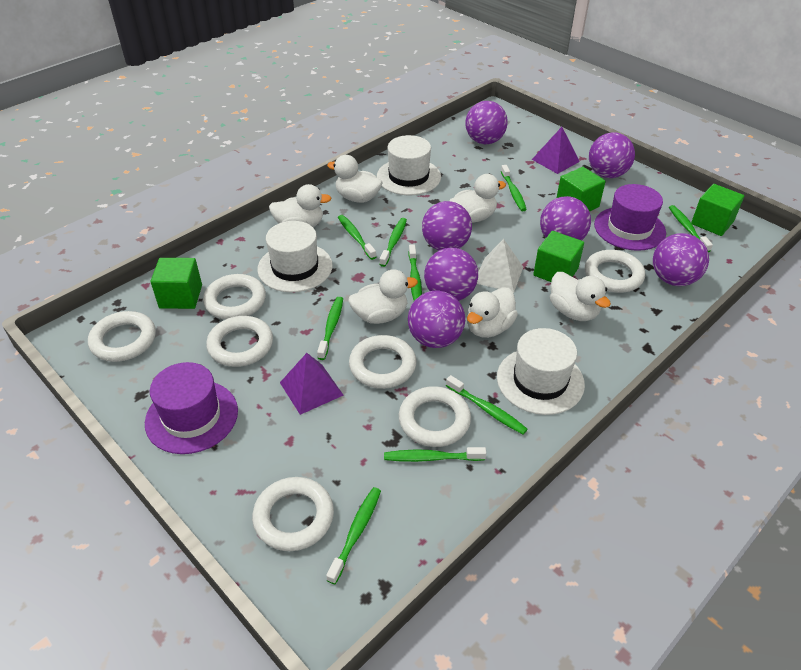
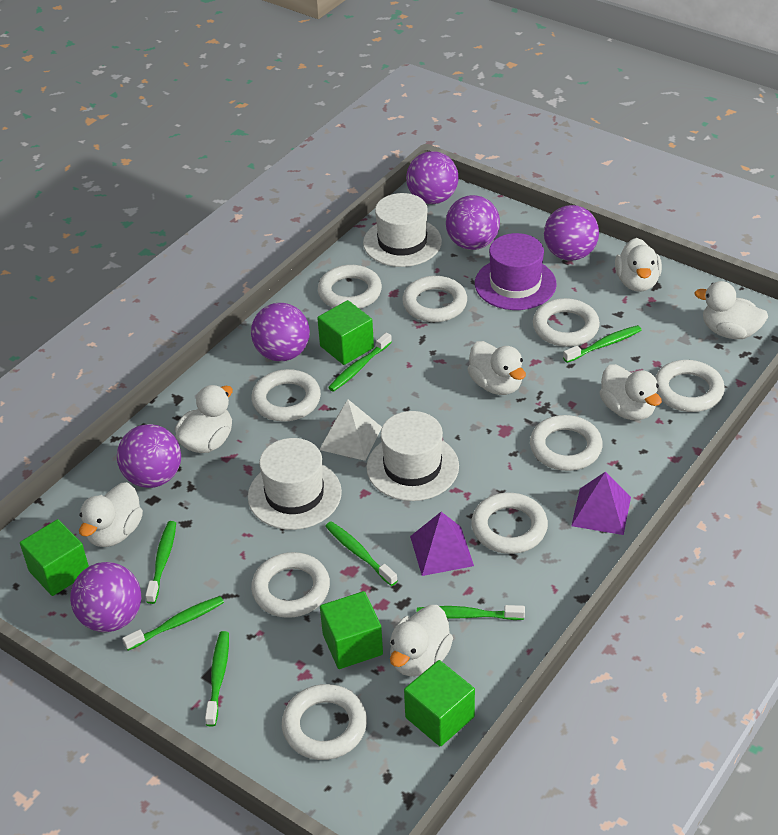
green toothbrush: 9 -> 7
purple ball: 7 -> 6
purple hat: 2 -> 1
white duck: 6 -> 7
white ring: 7 -> 9

